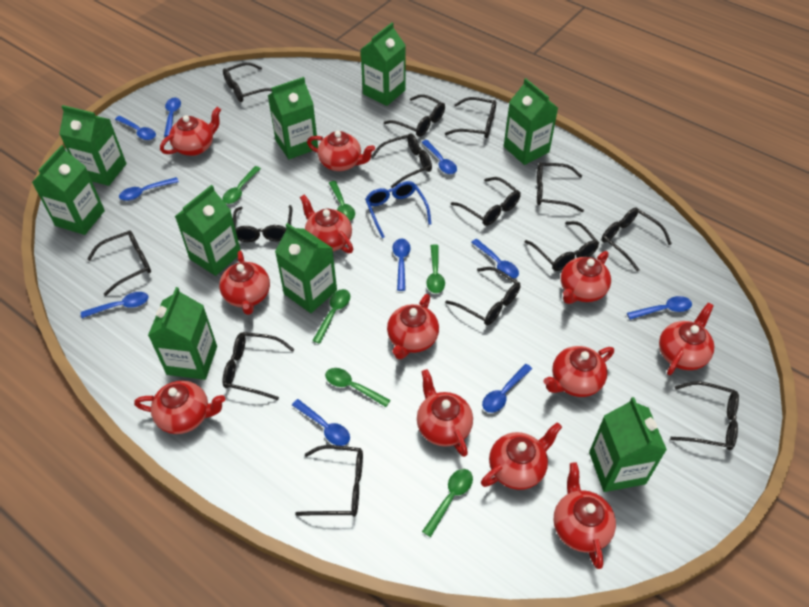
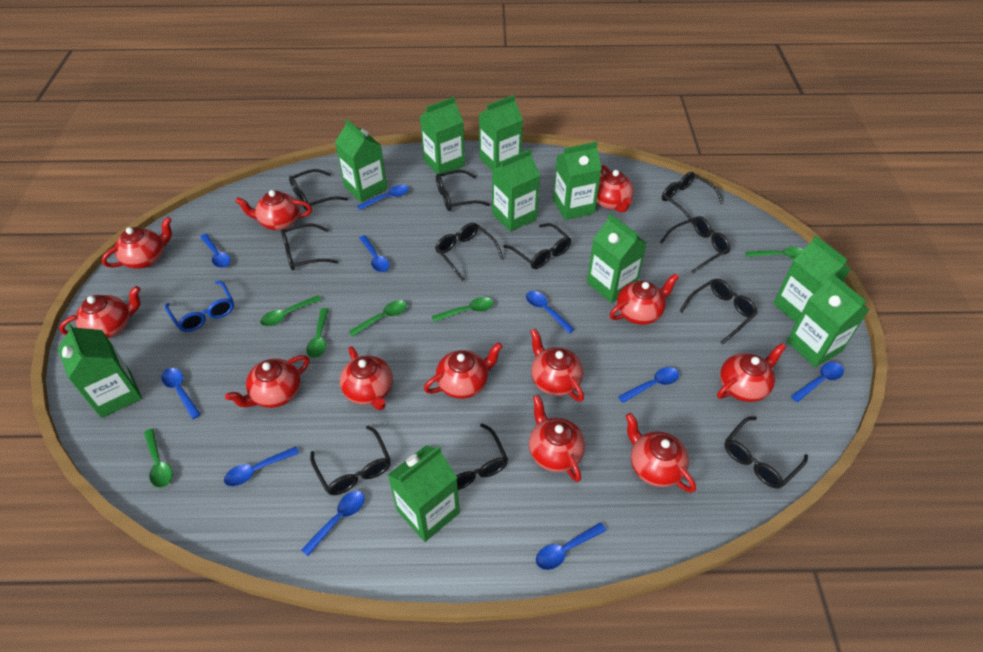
black glasses: 14 -> 11
green carton: 9 -> 10

